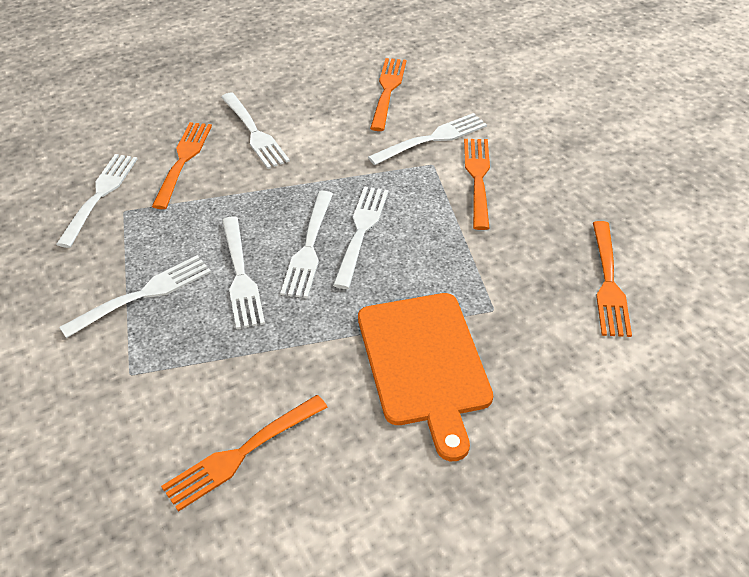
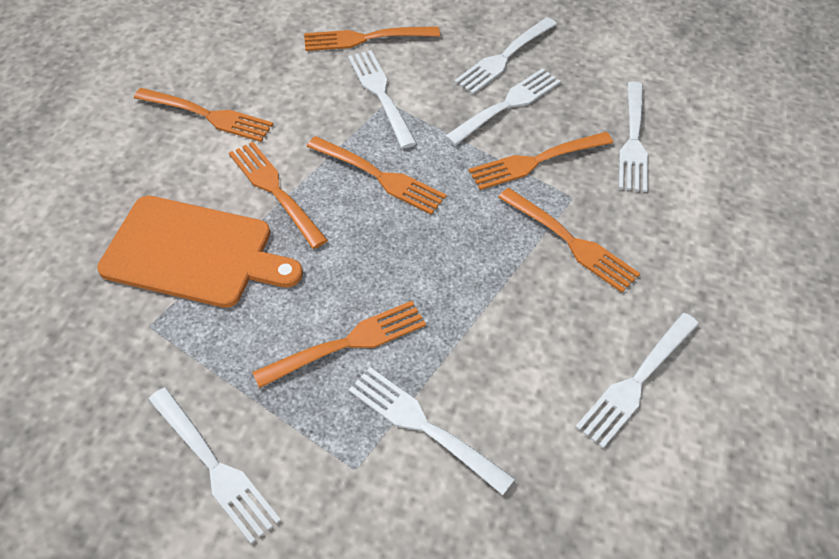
orange fork: 5 -> 7

